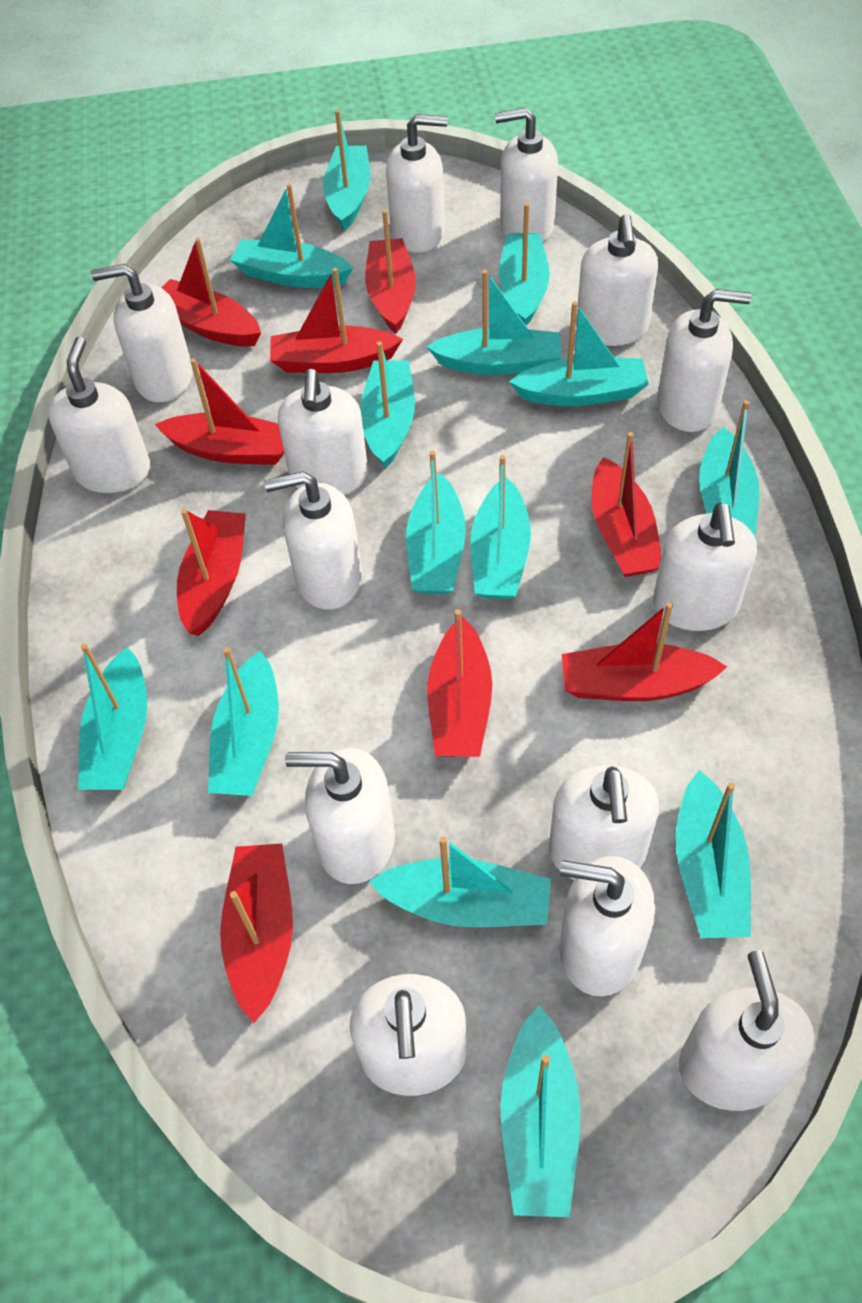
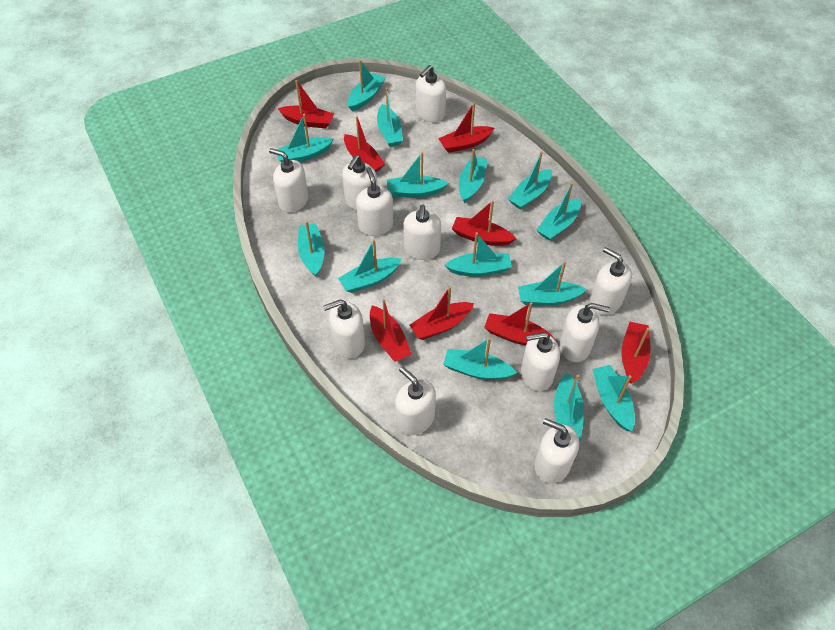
red boat: 9 -> 8
white soap dispenser: 14 -> 11

